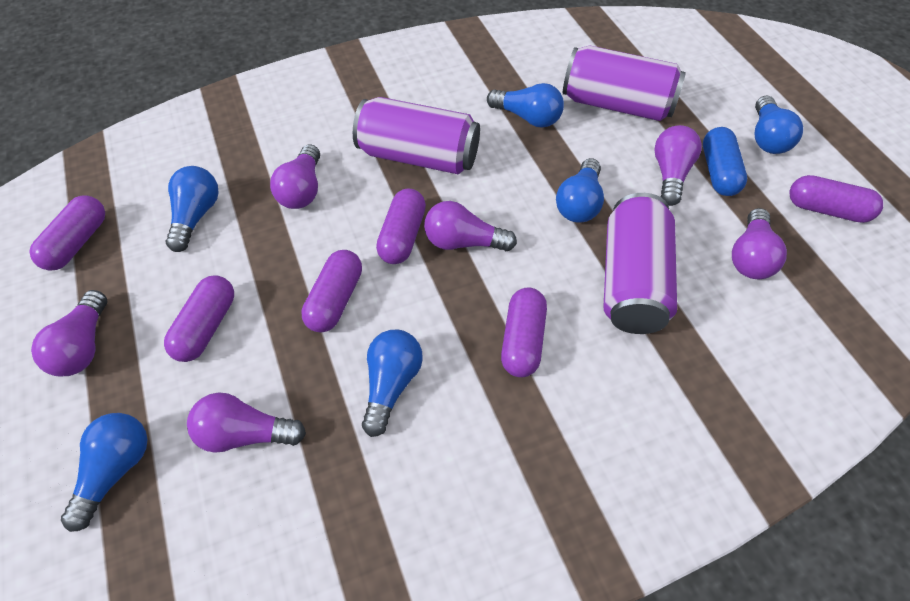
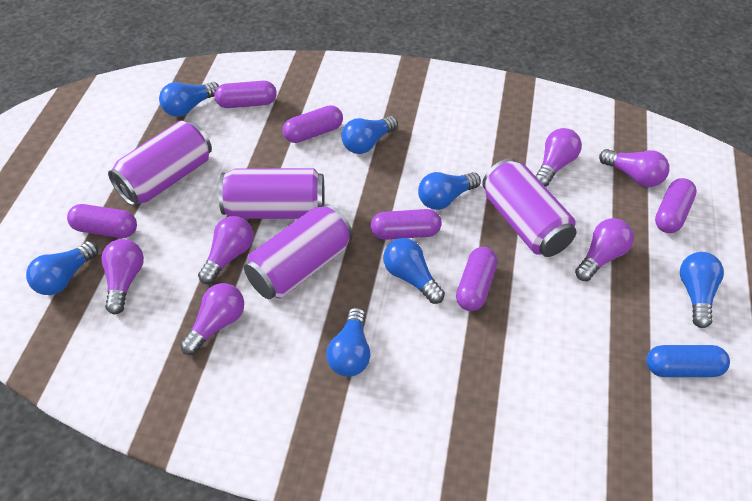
blue light bulb: 6 -> 7
purple can: 3 -> 4

